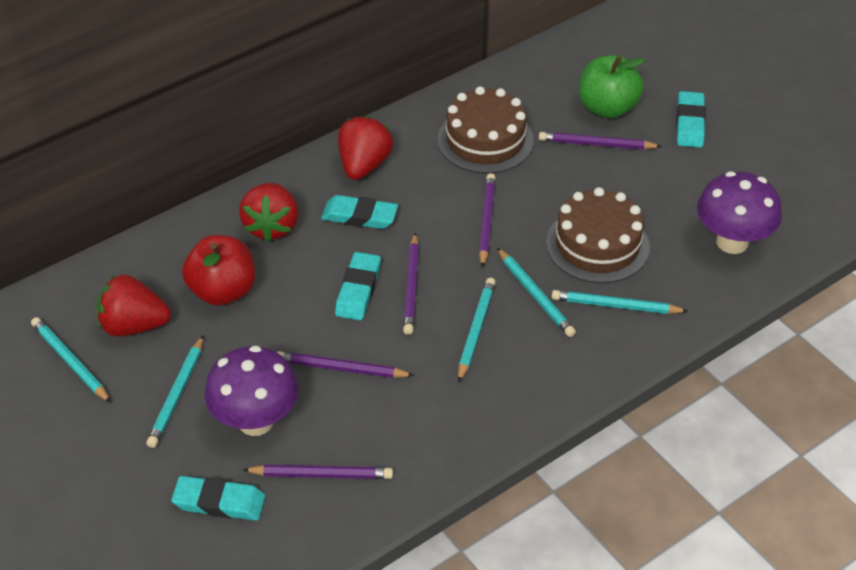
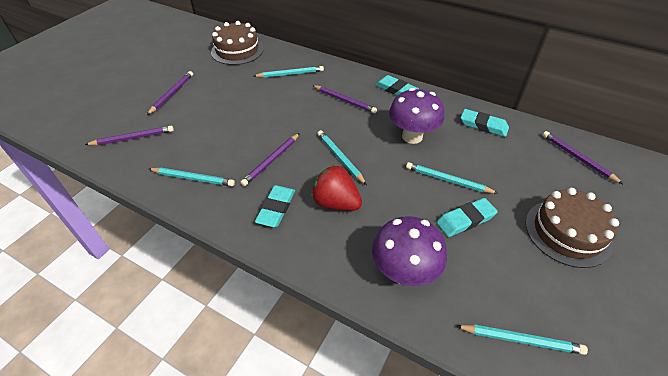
green apple: 1 -> 0
red apple: 1 -> 0
red strawberry: 3 -> 1

